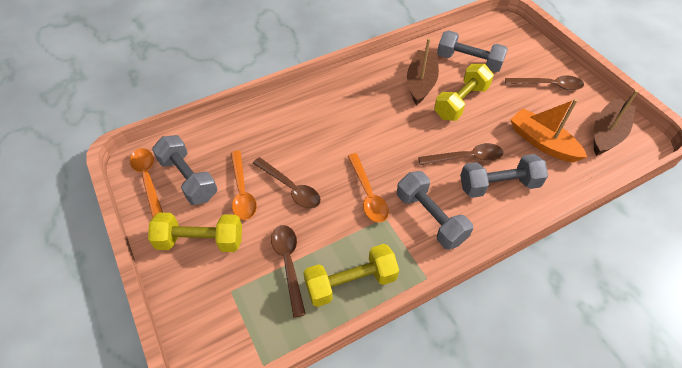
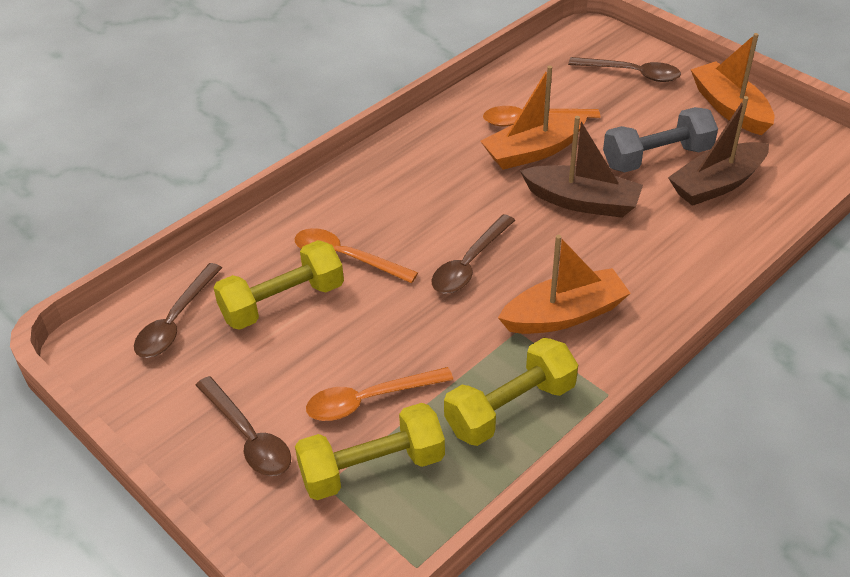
grey dumbbell: 4 -> 1
orange boat: 1 -> 3

